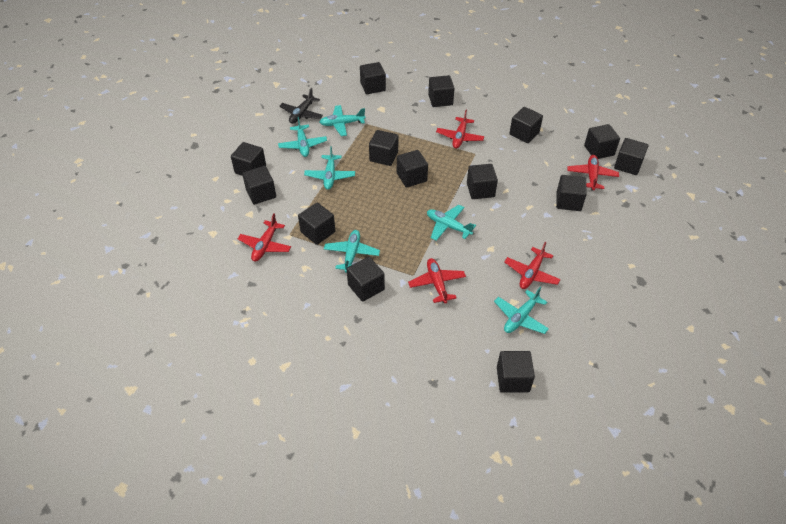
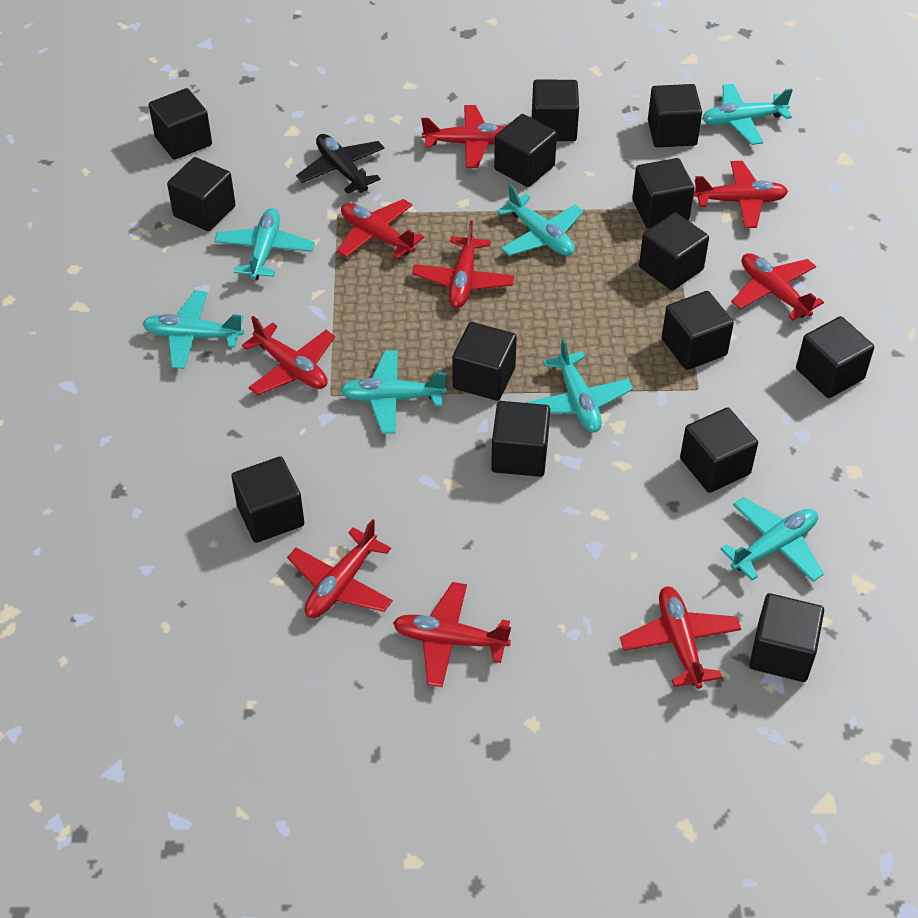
red plane: 5 -> 9
turquoise plane: 6 -> 7

